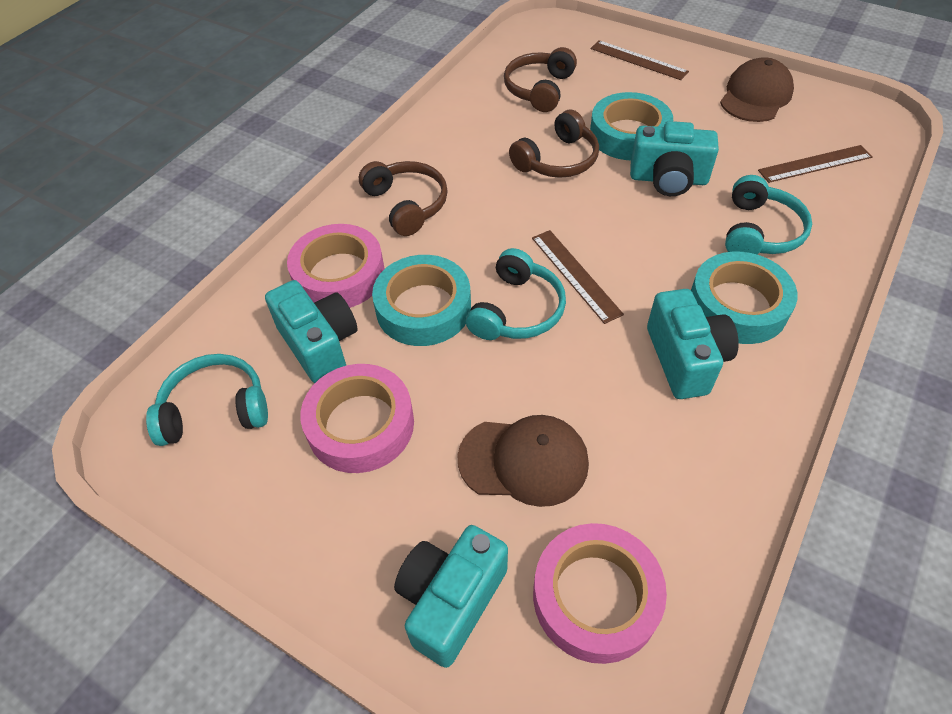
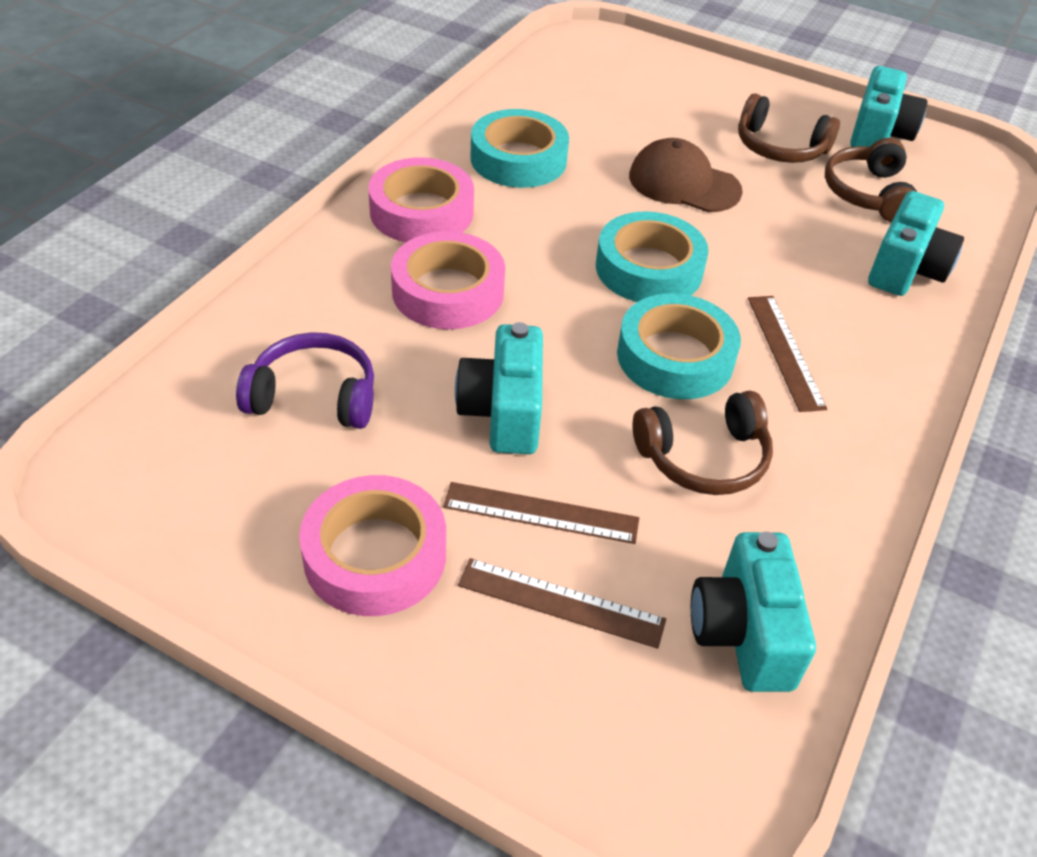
brown cap: 2 -> 1
purple headphones: 0 -> 1
turquoise headphones: 3 -> 0

